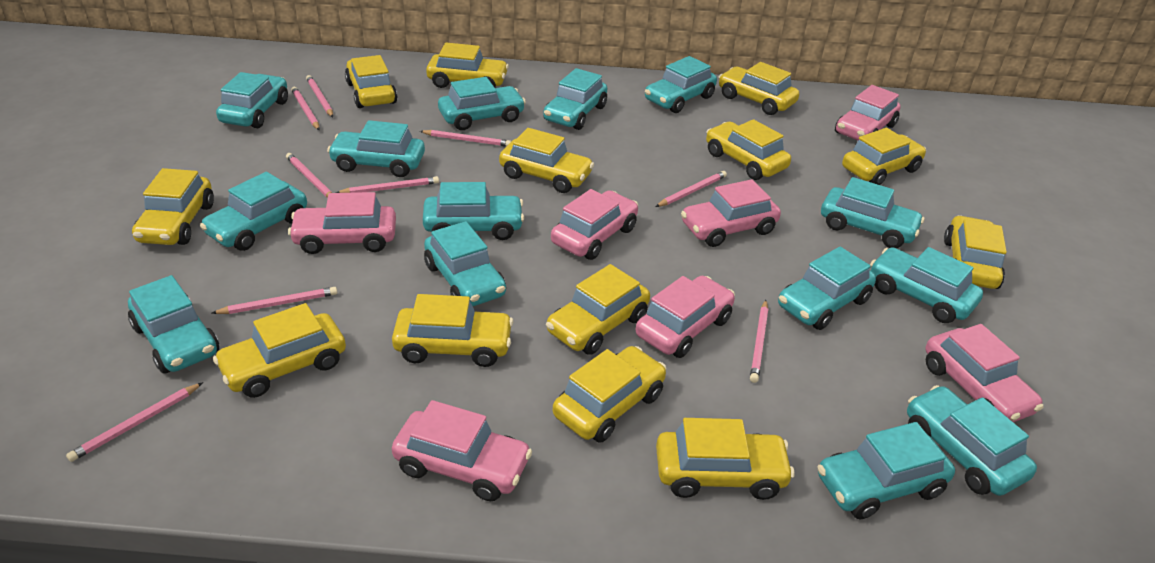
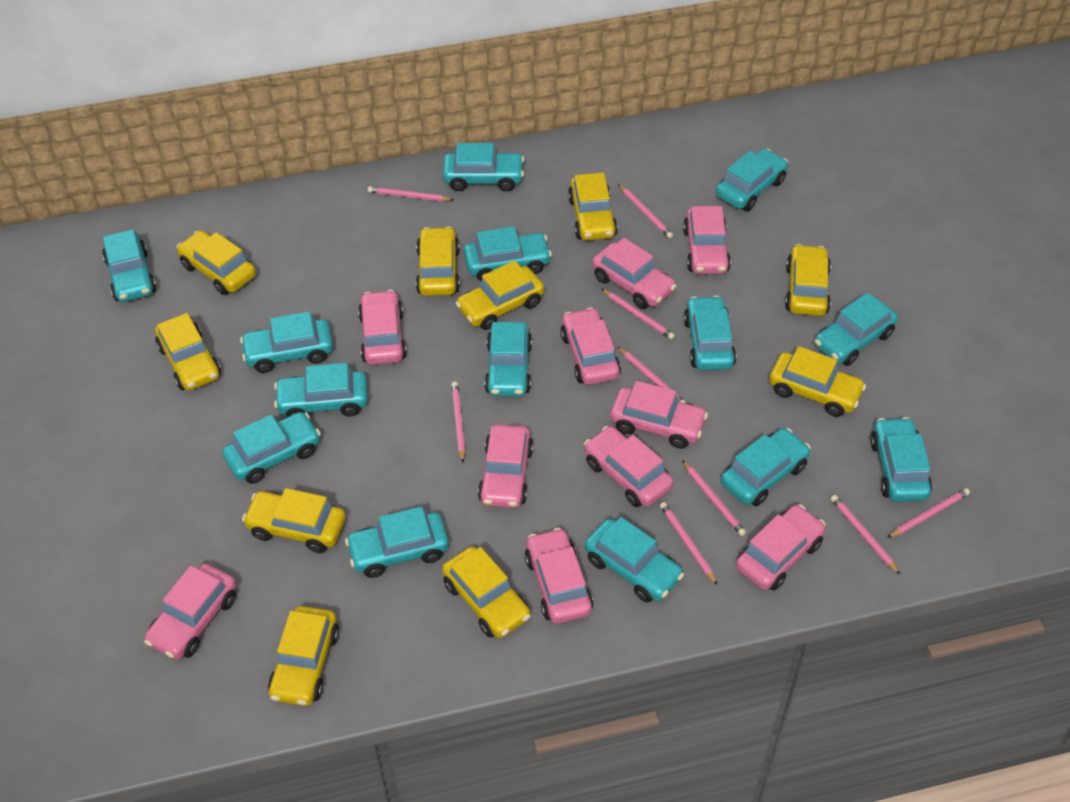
pink car: 7 -> 10
yellow car: 13 -> 10

